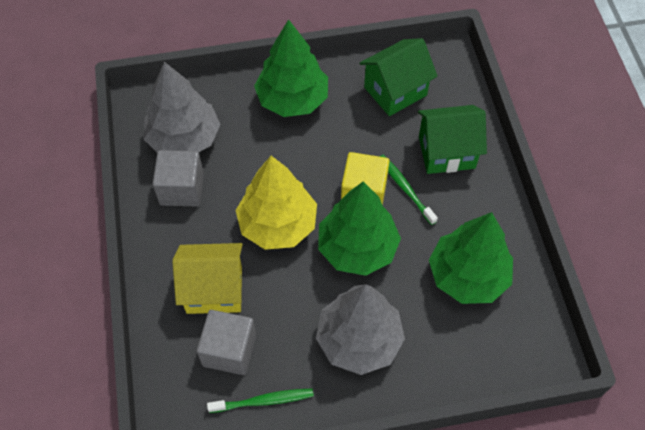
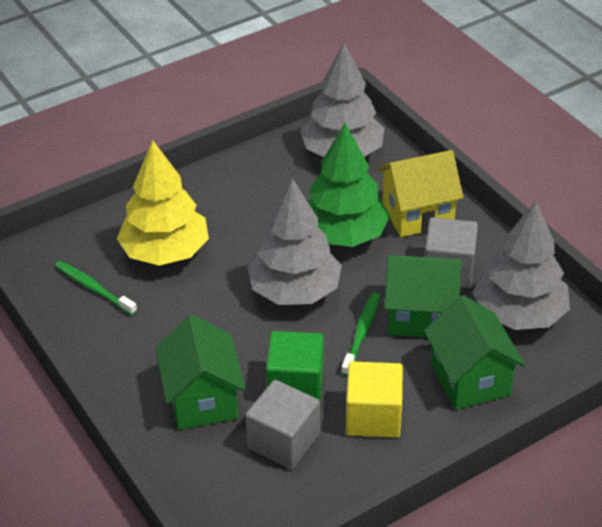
green cube: 0 -> 1
green house: 2 -> 3
green tree: 3 -> 1
grey tree: 2 -> 3

